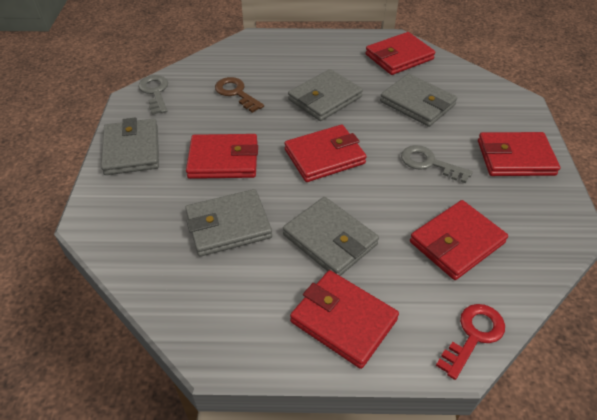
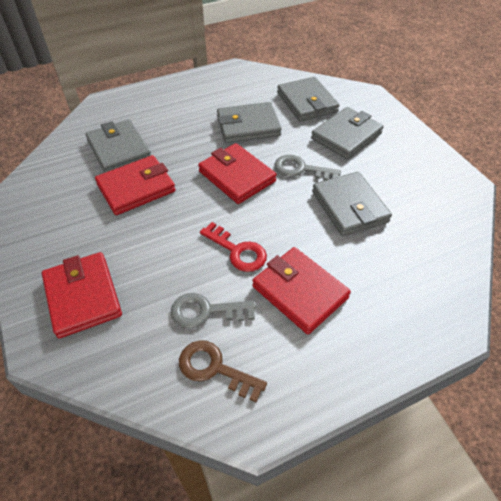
red wallet: 6 -> 4

